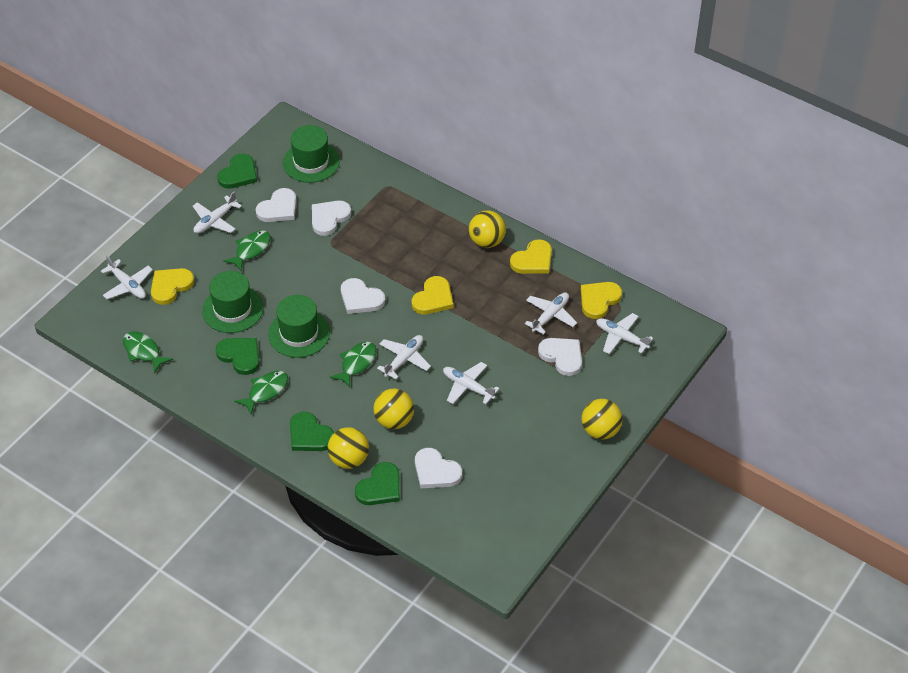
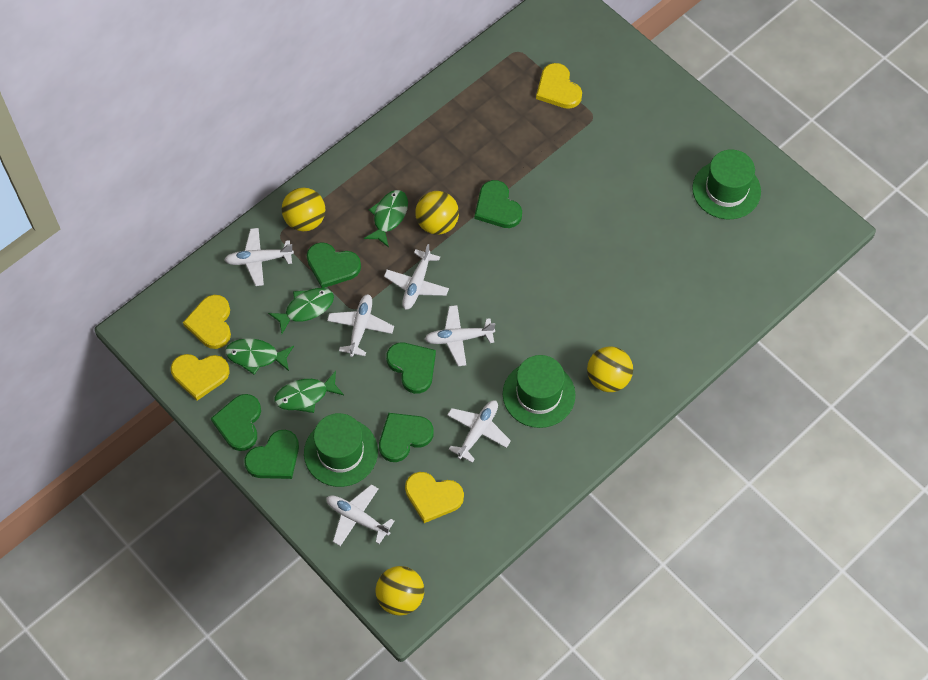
green heart: 4 -> 6
white heart: 5 -> 0

